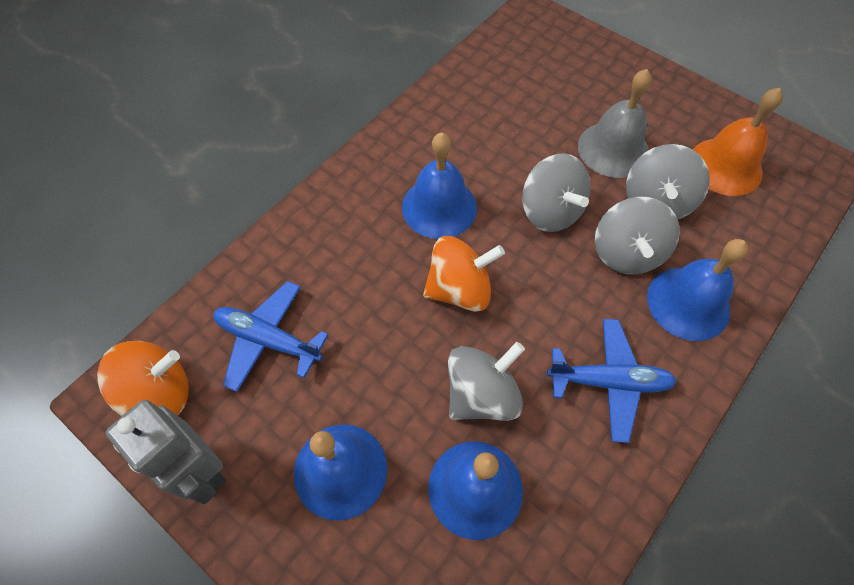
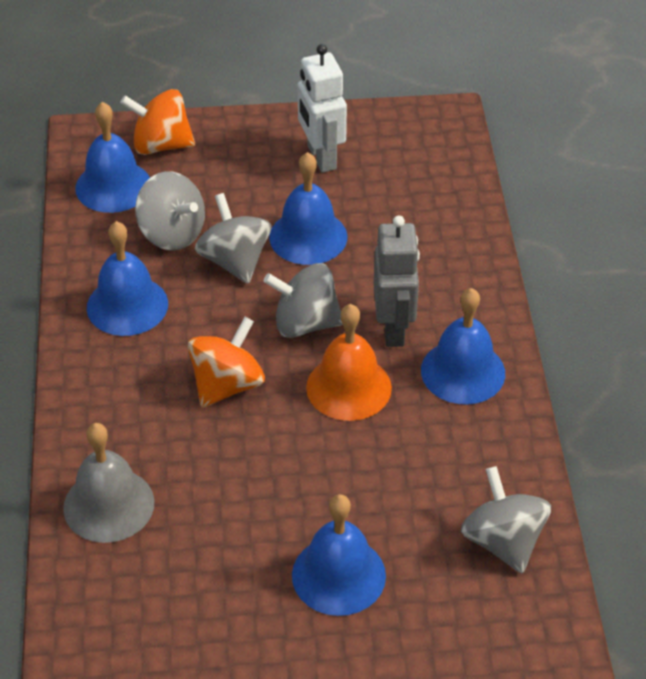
blue bell: 4 -> 5
blue plane: 2 -> 0
white robot: 0 -> 1

